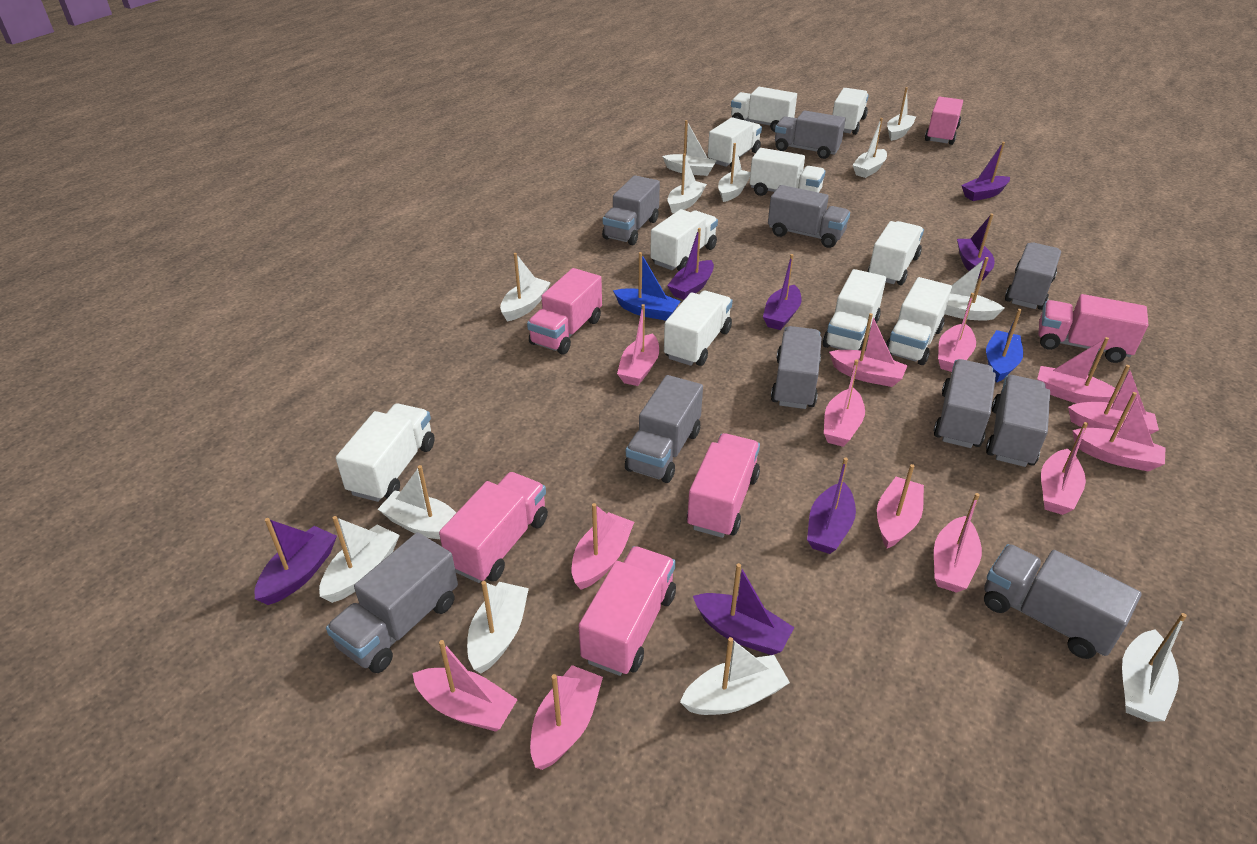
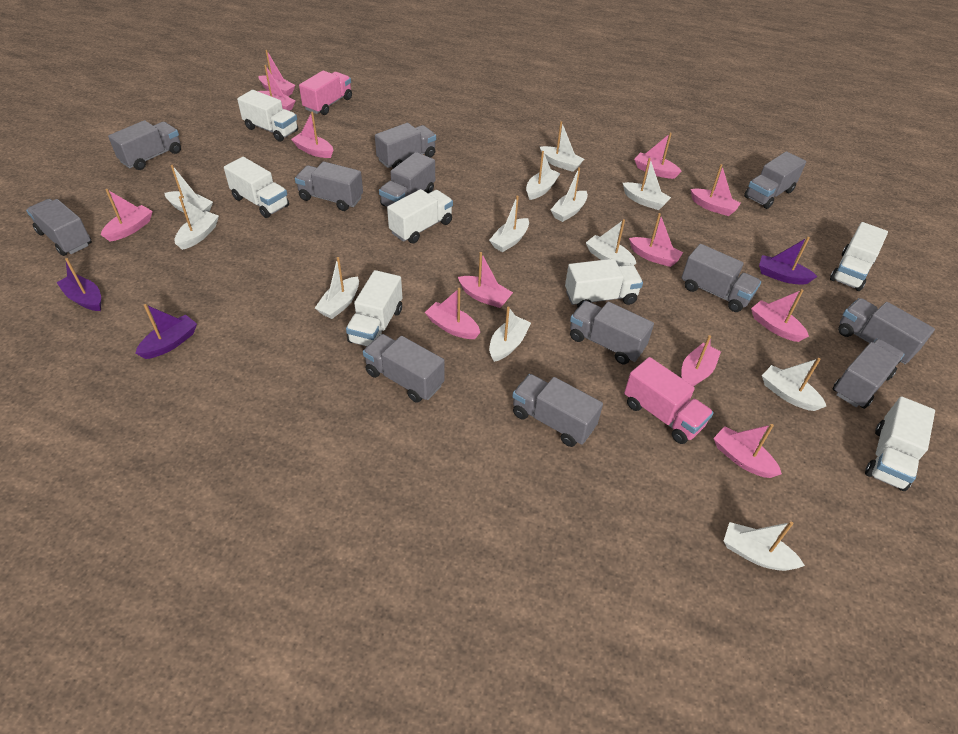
blue boat: 2 -> 0
grey truck: 10 -> 12
pink boat: 13 -> 12
pink truck: 6 -> 2
purple boat: 7 -> 3
white truck: 10 -> 7

